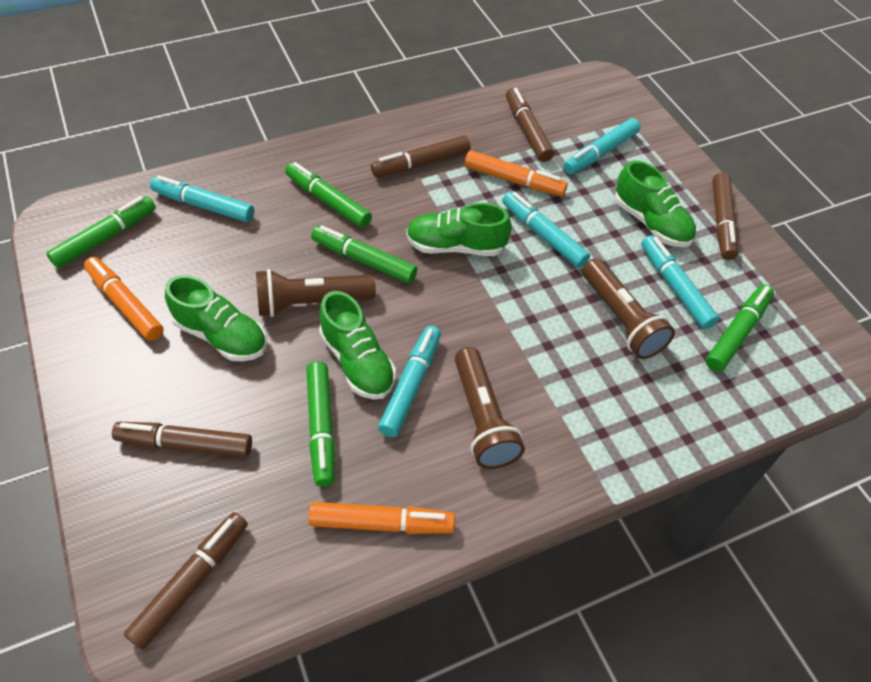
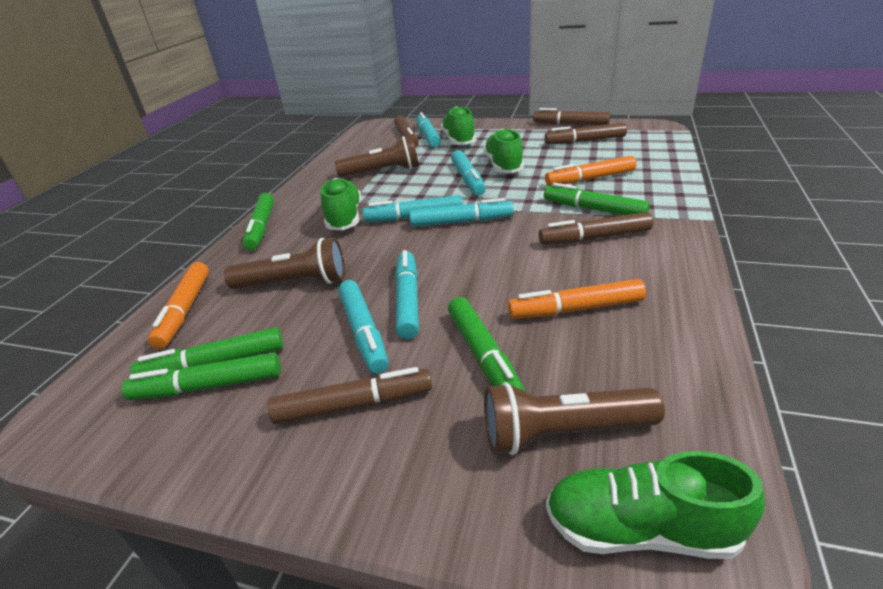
turquoise marker: 5 -> 6

